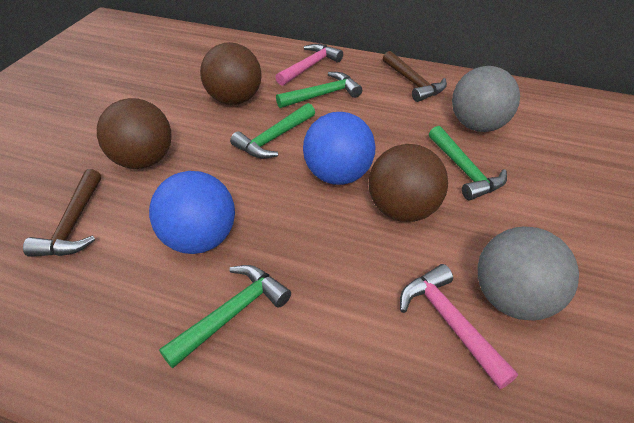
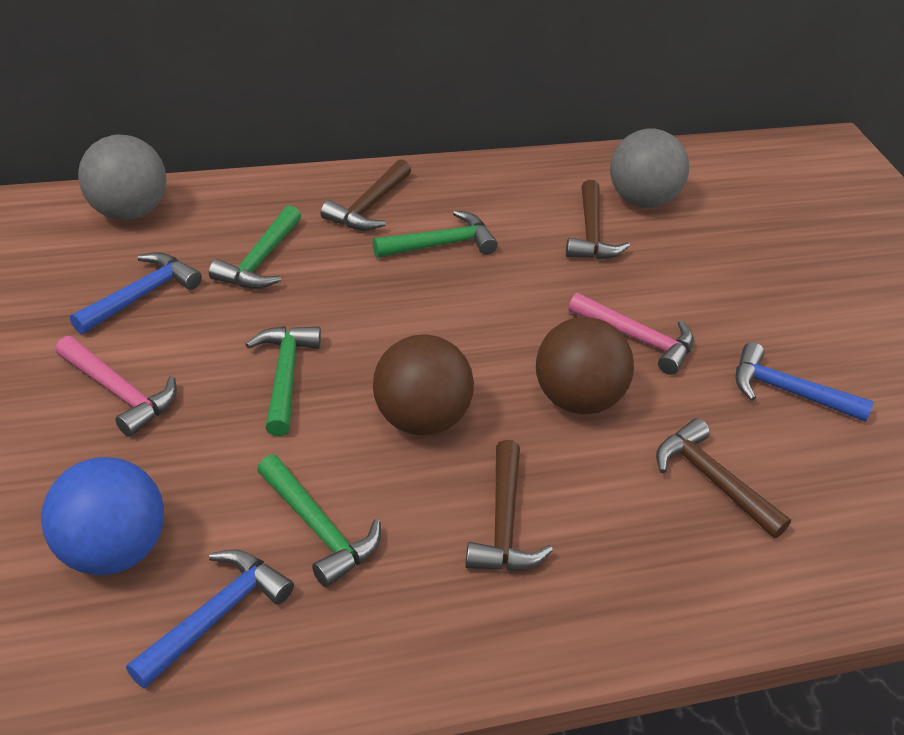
blue ball: 2 -> 1
blue hammer: 0 -> 3
brown ball: 3 -> 2
brown hammer: 2 -> 4

